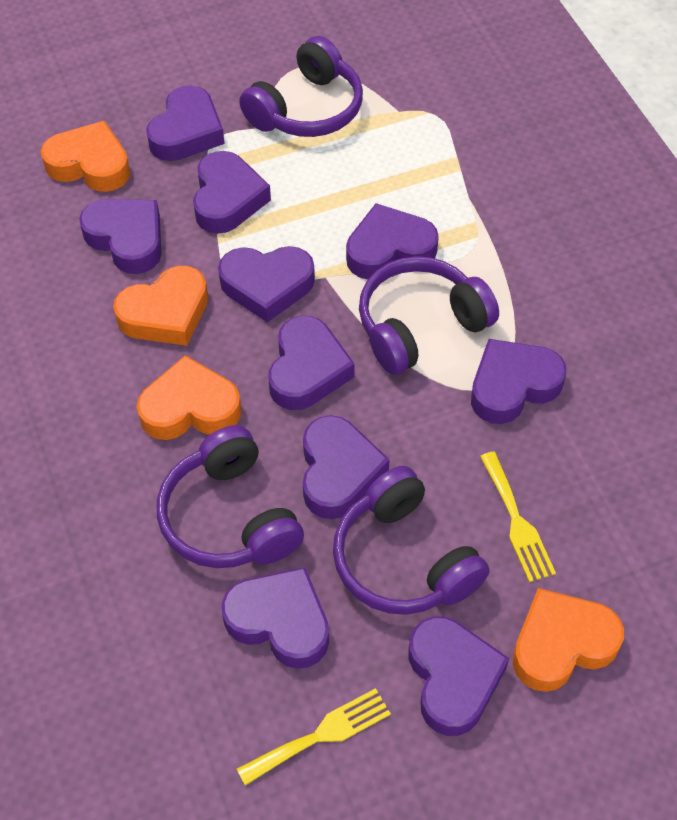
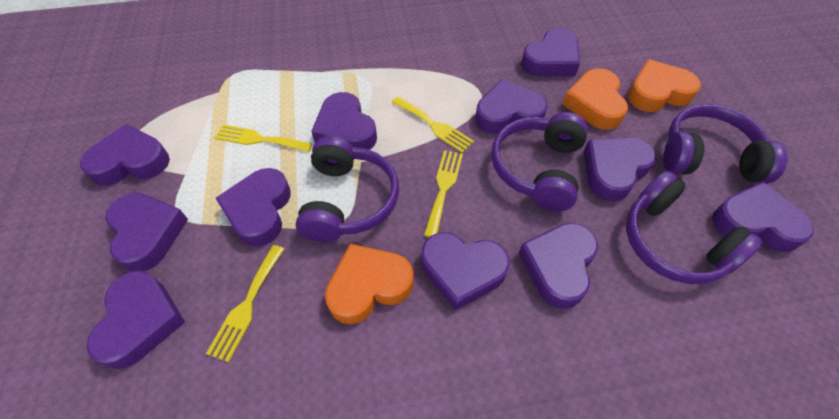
orange heart: 4 -> 3
purple heart: 10 -> 11
yellow fork: 2 -> 4

